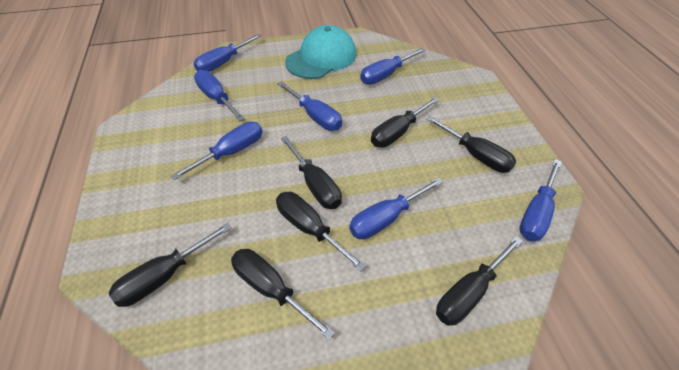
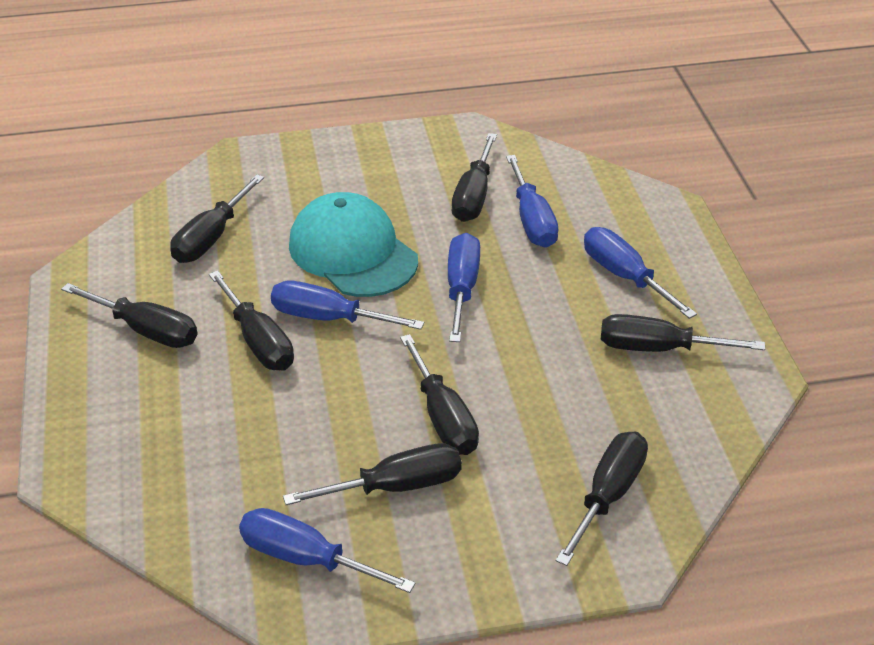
black screwdriver: 7 -> 8
blue screwdriver: 7 -> 5

